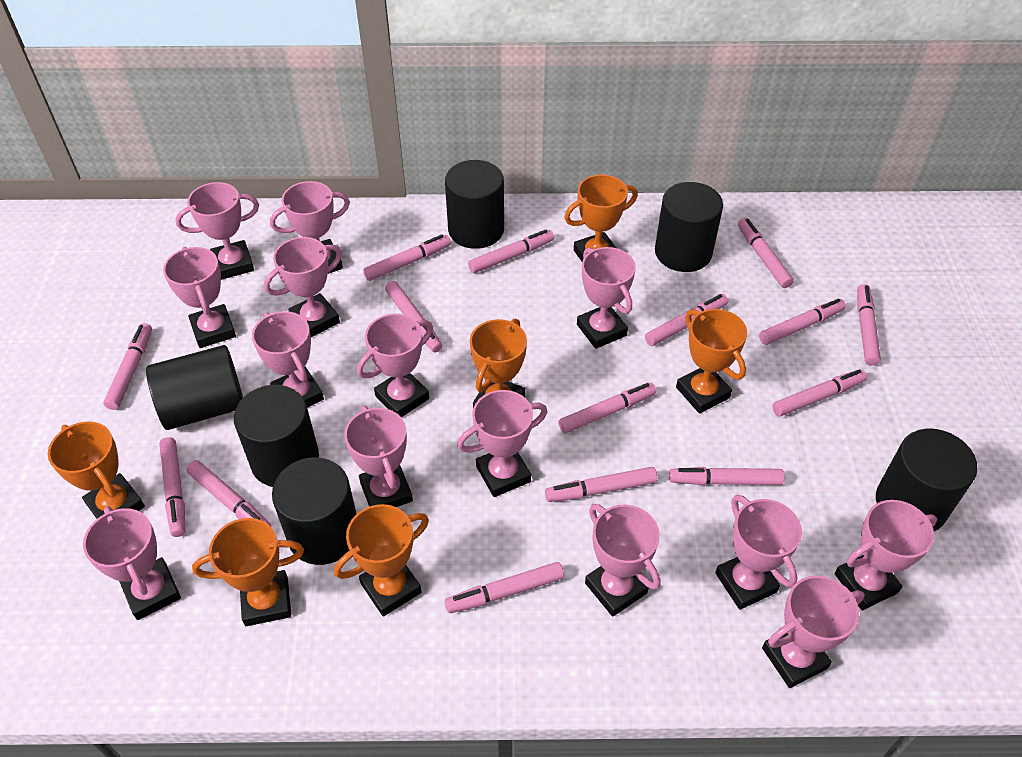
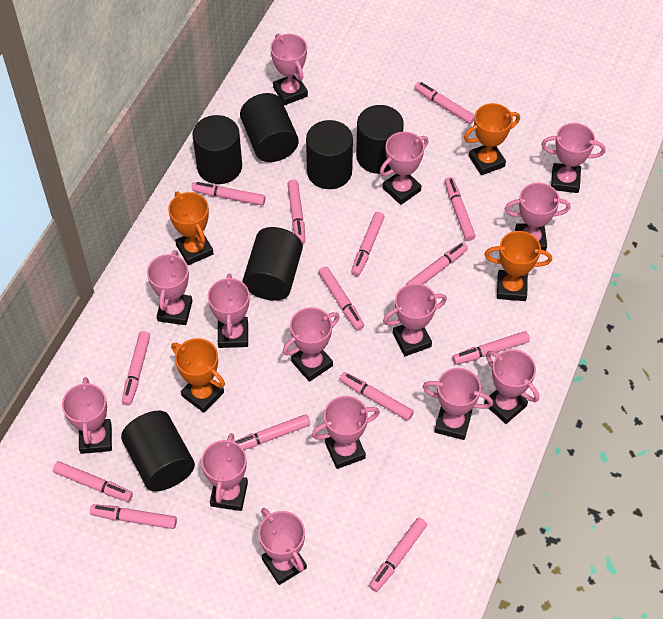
orange trophy: 6 -> 4
pink marker: 15 -> 14

